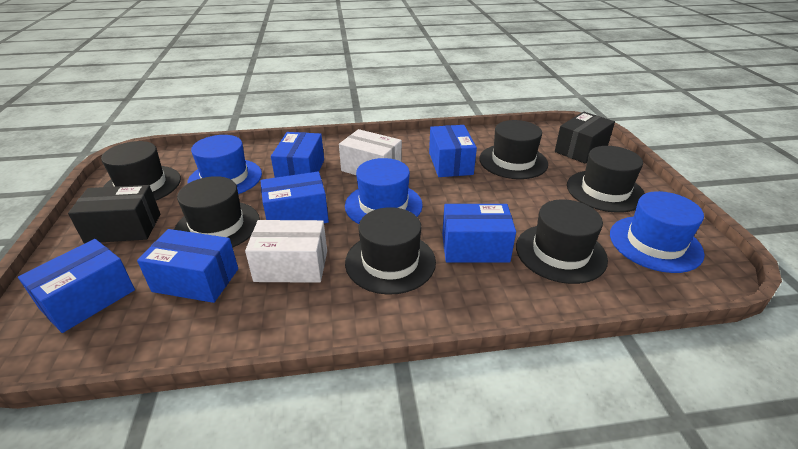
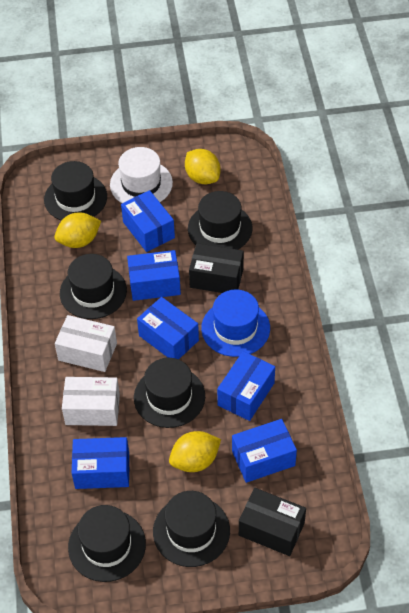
blue hat: 3 -> 1
white hat: 0 -> 1
yellow lemon: 0 -> 3

